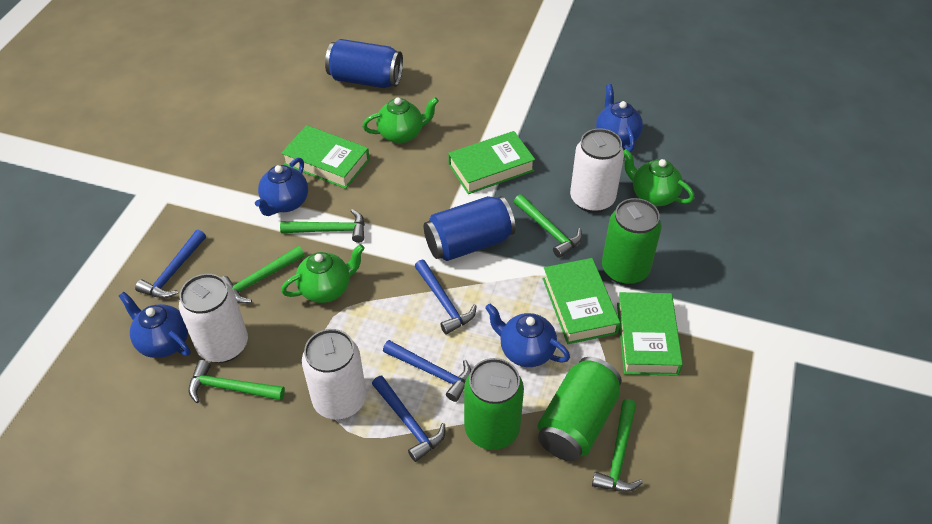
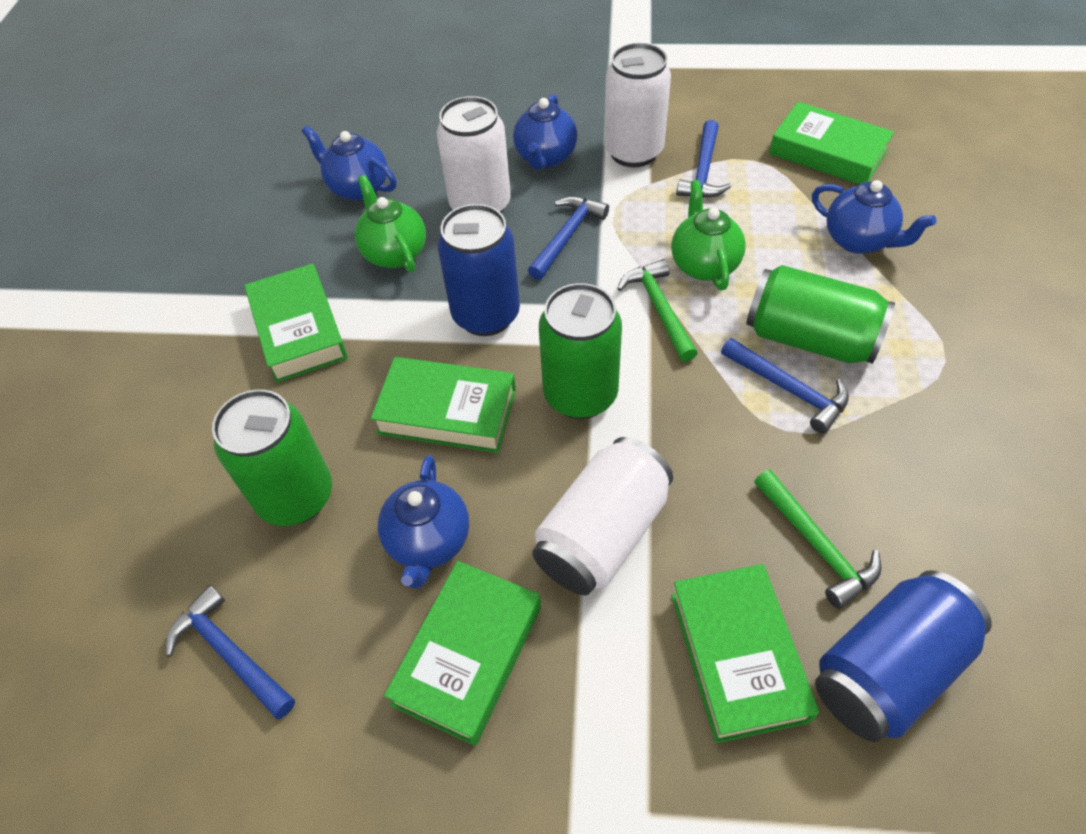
green book: 4 -> 5
green hammer: 5 -> 2
green teapot: 3 -> 2

